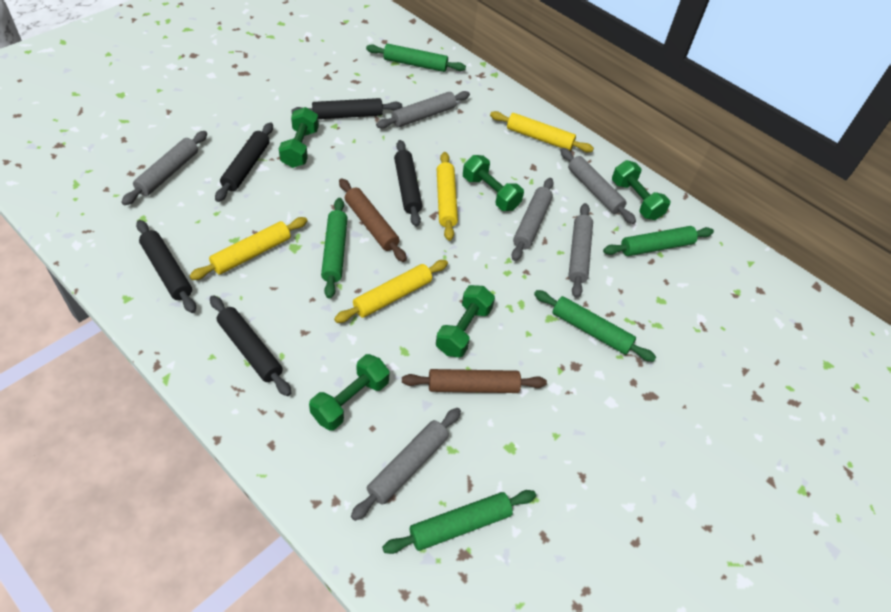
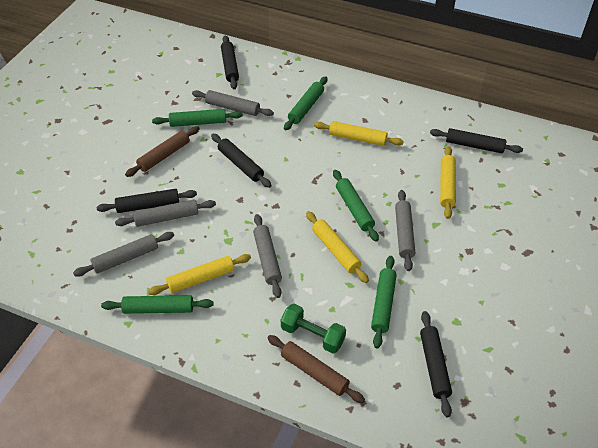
green dumbbell: 5 -> 1
grey rolling pin: 6 -> 5

